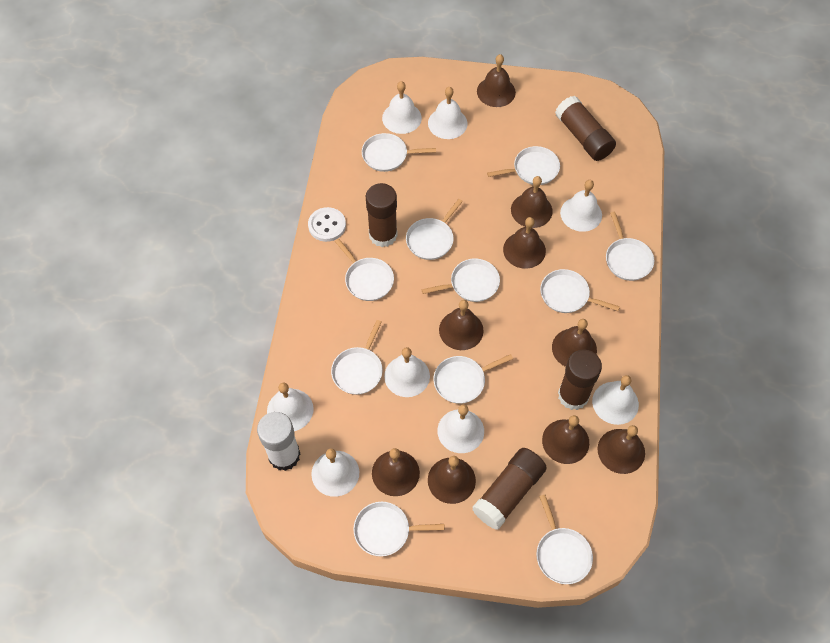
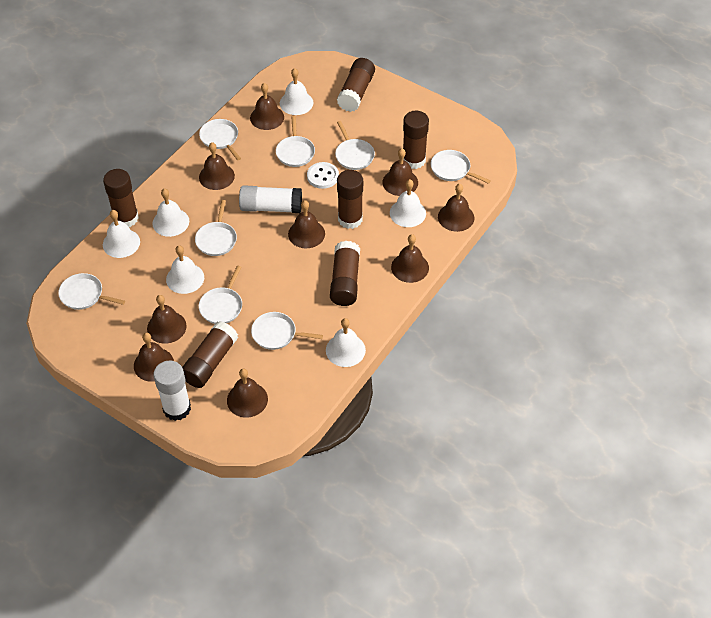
brown glue stick: 4 -> 6
white bell: 8 -> 6
white glue stick: 1 -> 2
white pan: 11 -> 8

